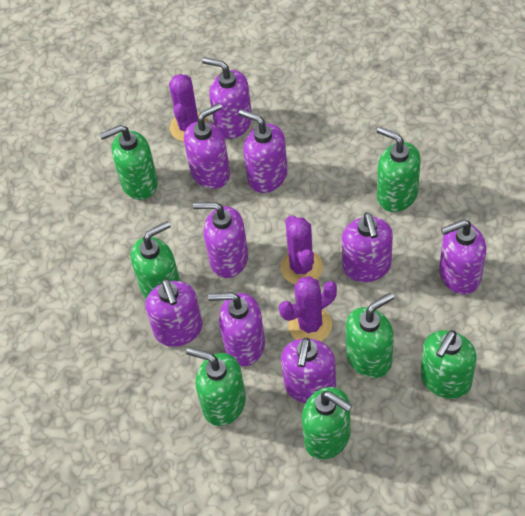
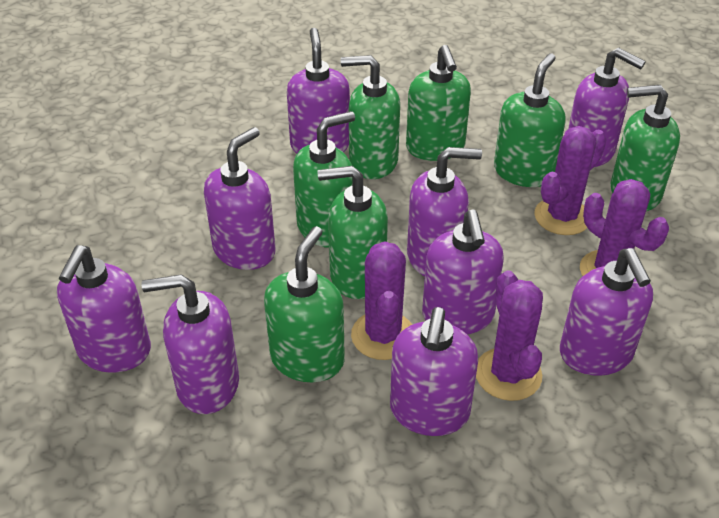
purple cactus: 3 -> 4

